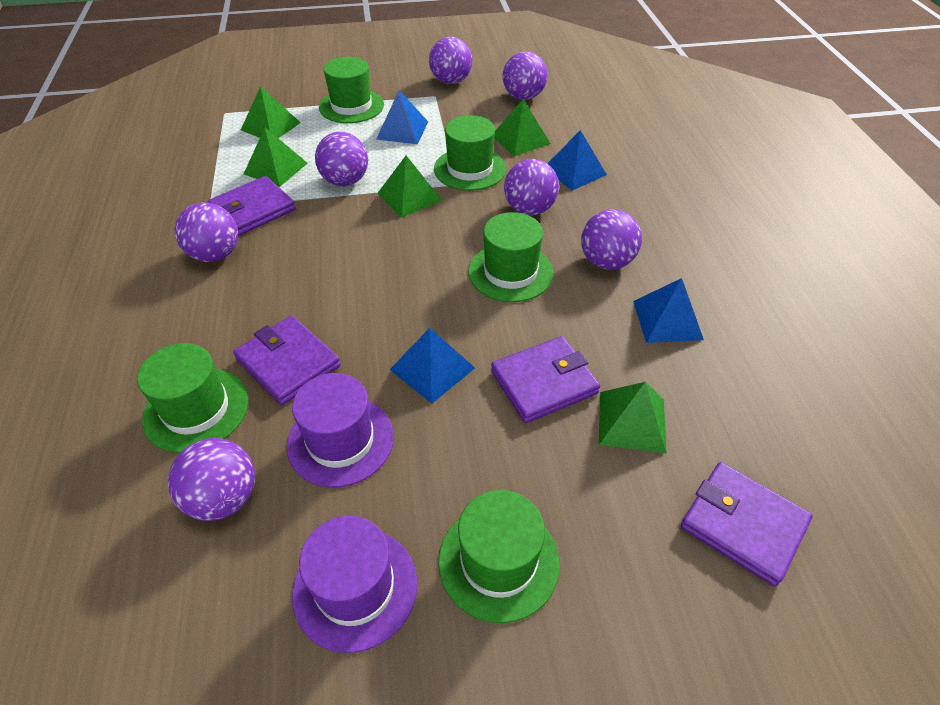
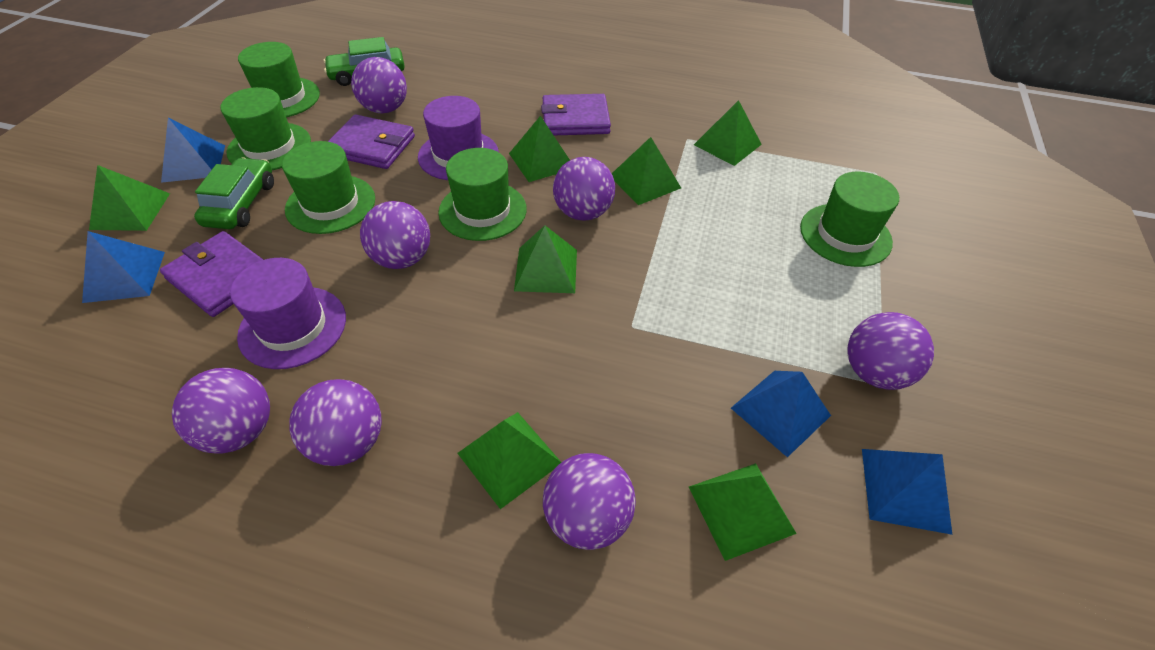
green car: 0 -> 2
green pyramid: 5 -> 7
purple wallet: 4 -> 3

